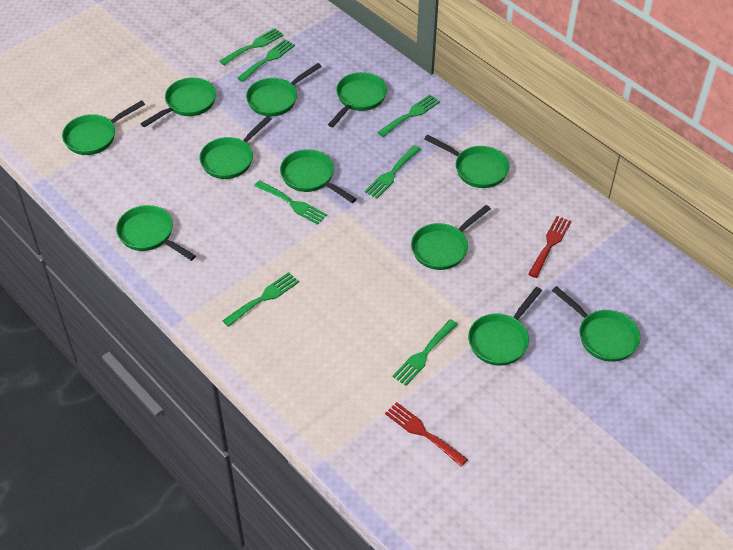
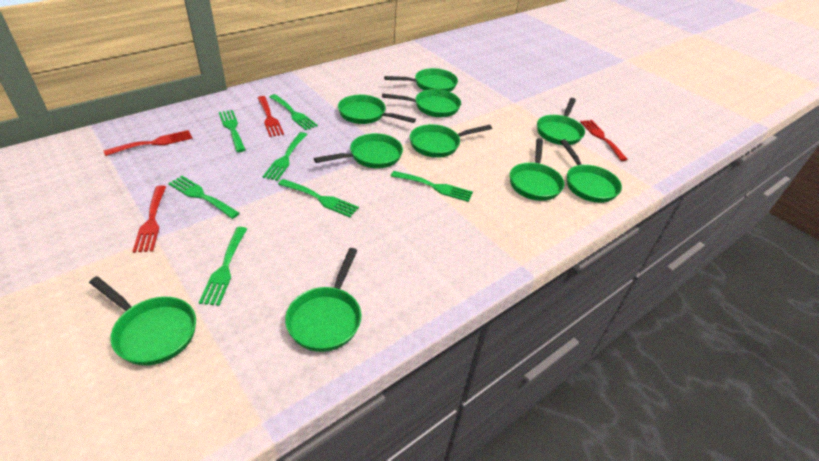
green pan: 11 -> 10
red fork: 2 -> 4

